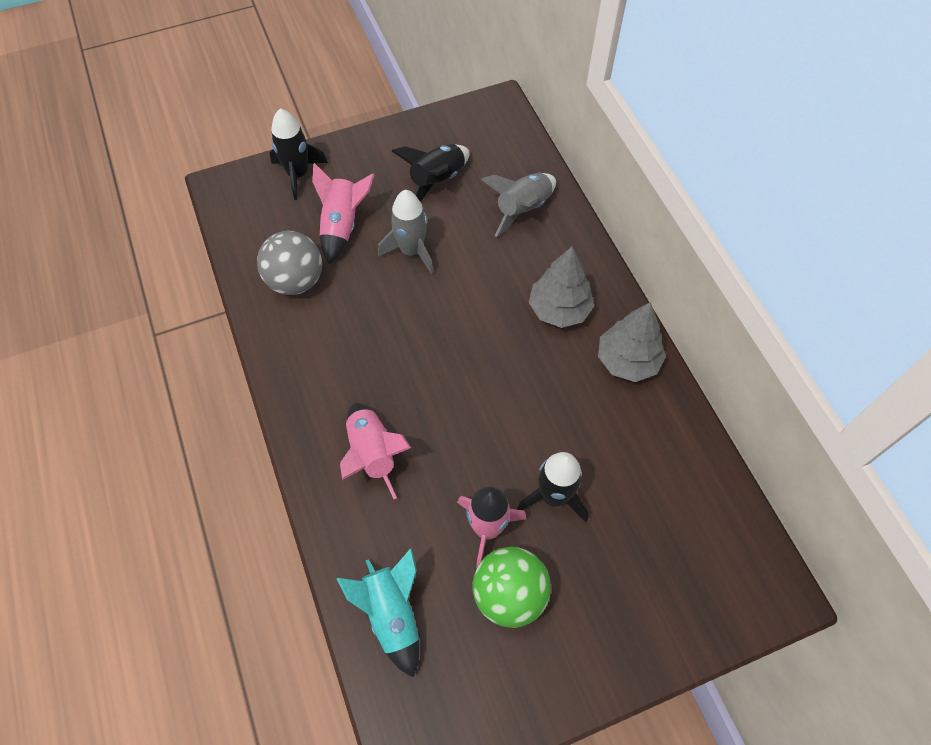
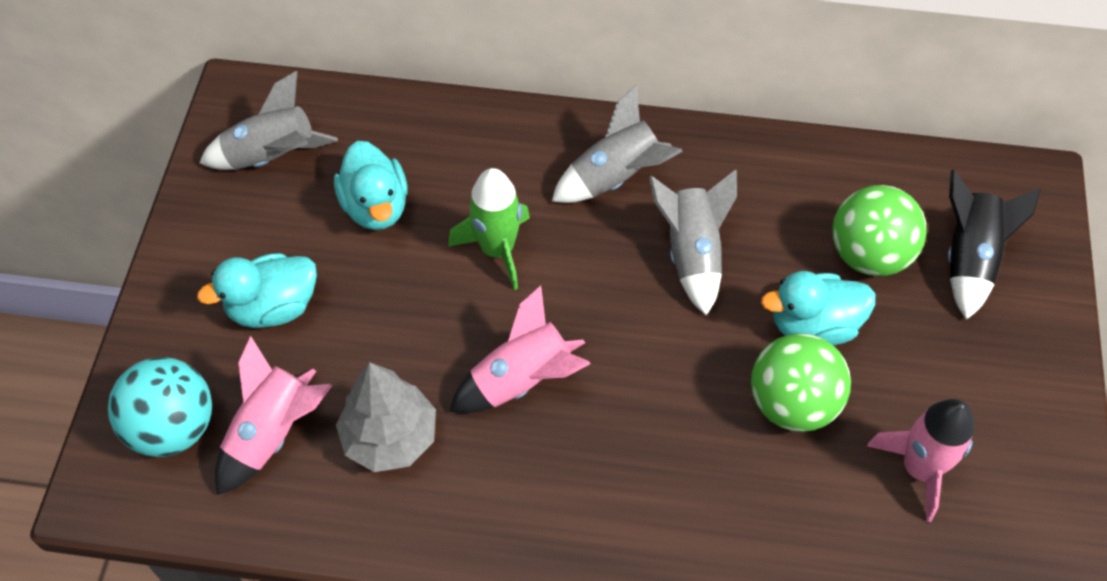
black rocket: 3 -> 1
green ball: 1 -> 2
green rocket: 0 -> 1
grey ball: 1 -> 0
grey rocket: 2 -> 3
grey tree: 2 -> 1
turquoise ball: 0 -> 1
turquoise duck: 0 -> 3
turquoise rocket: 1 -> 0

